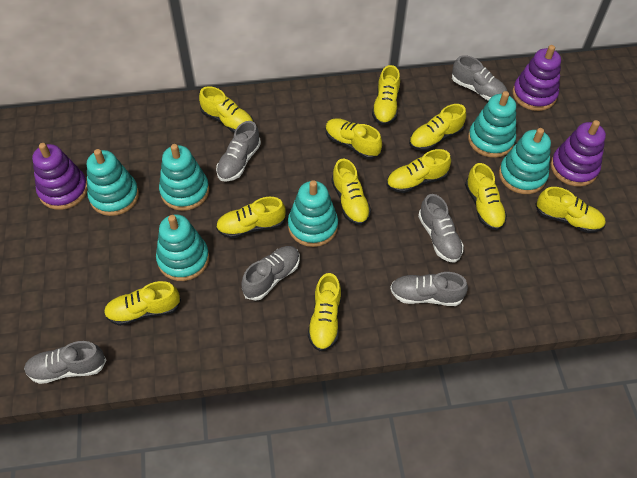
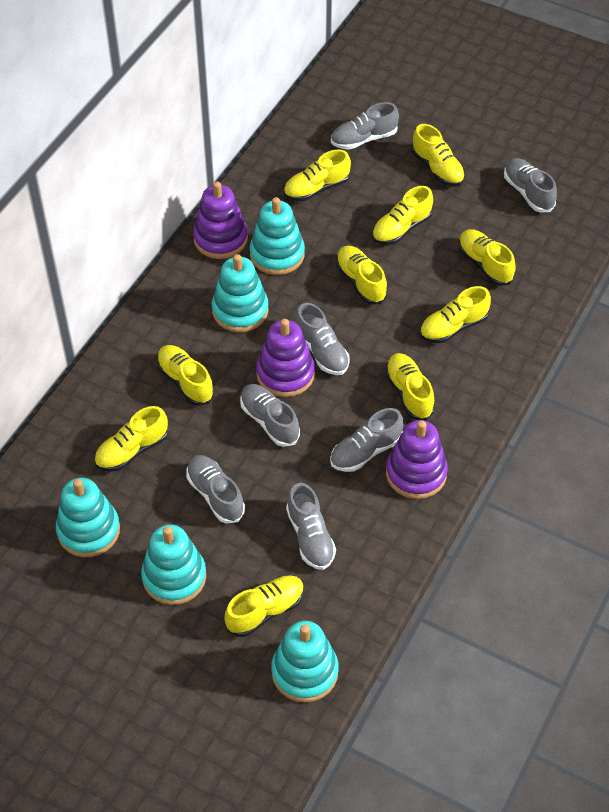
grey shoe: 6 -> 7
turquoise stacking toy: 6 -> 5
yellow shoe: 11 -> 10

